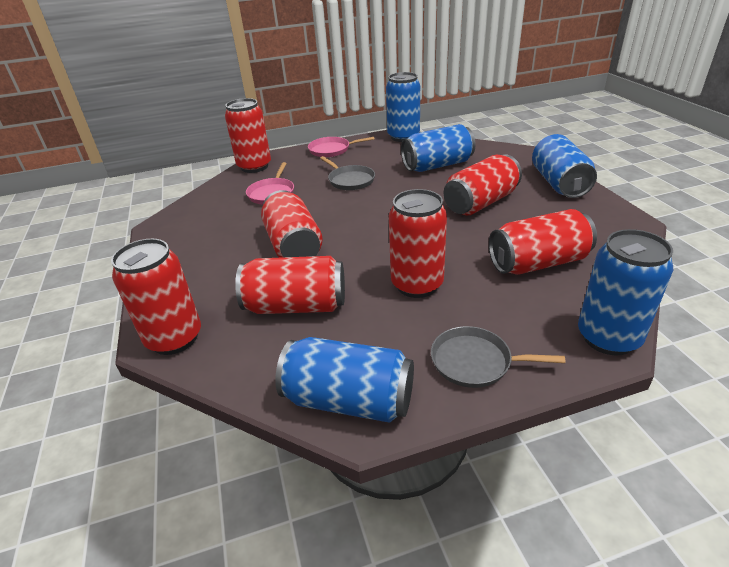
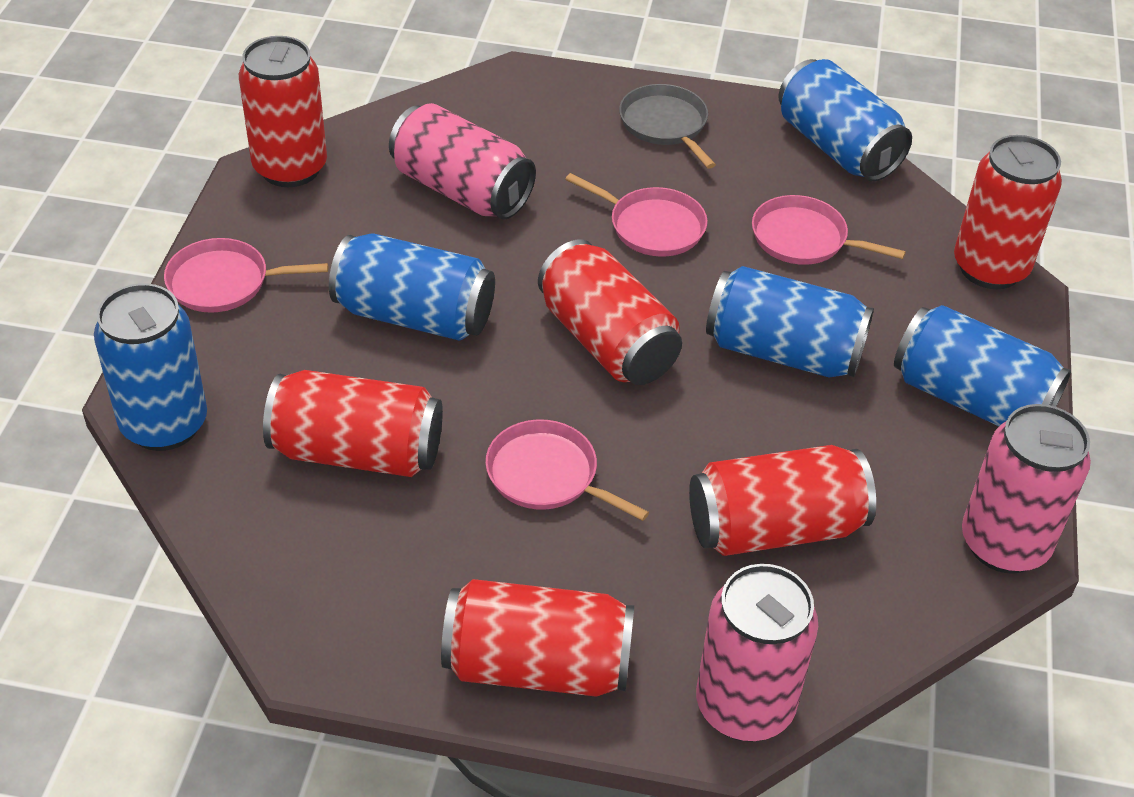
grey pan: 2 -> 1
pink can: 0 -> 3
pink pan: 2 -> 4
red can: 7 -> 6

